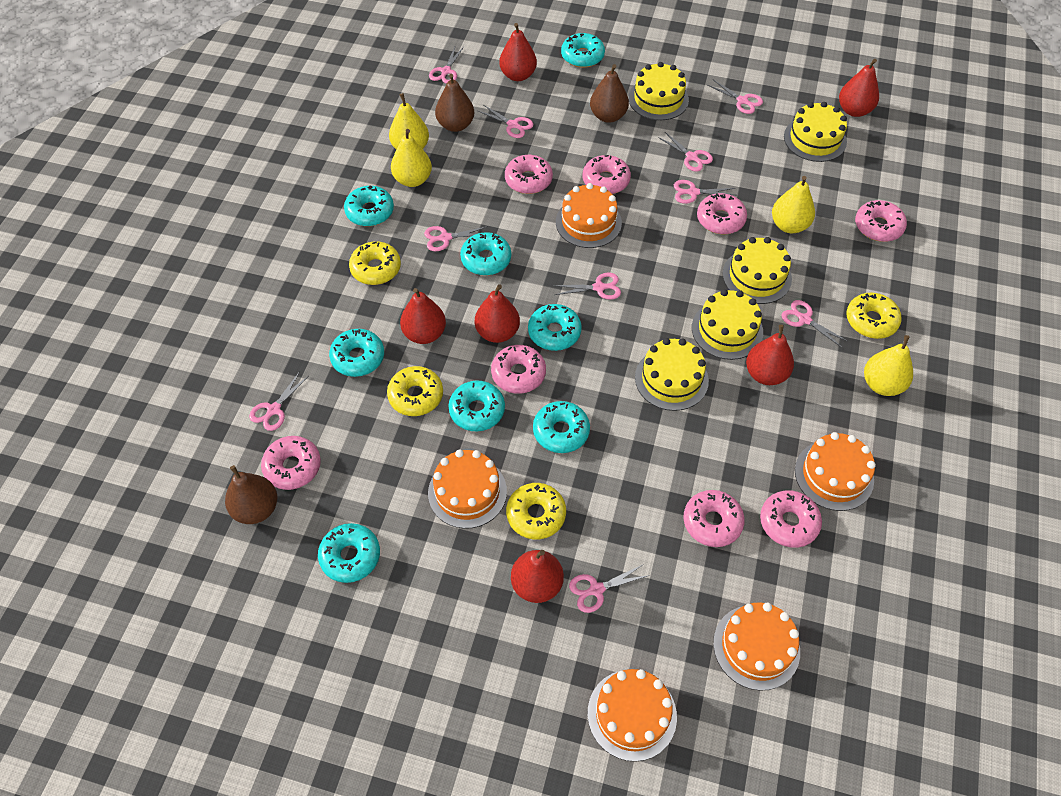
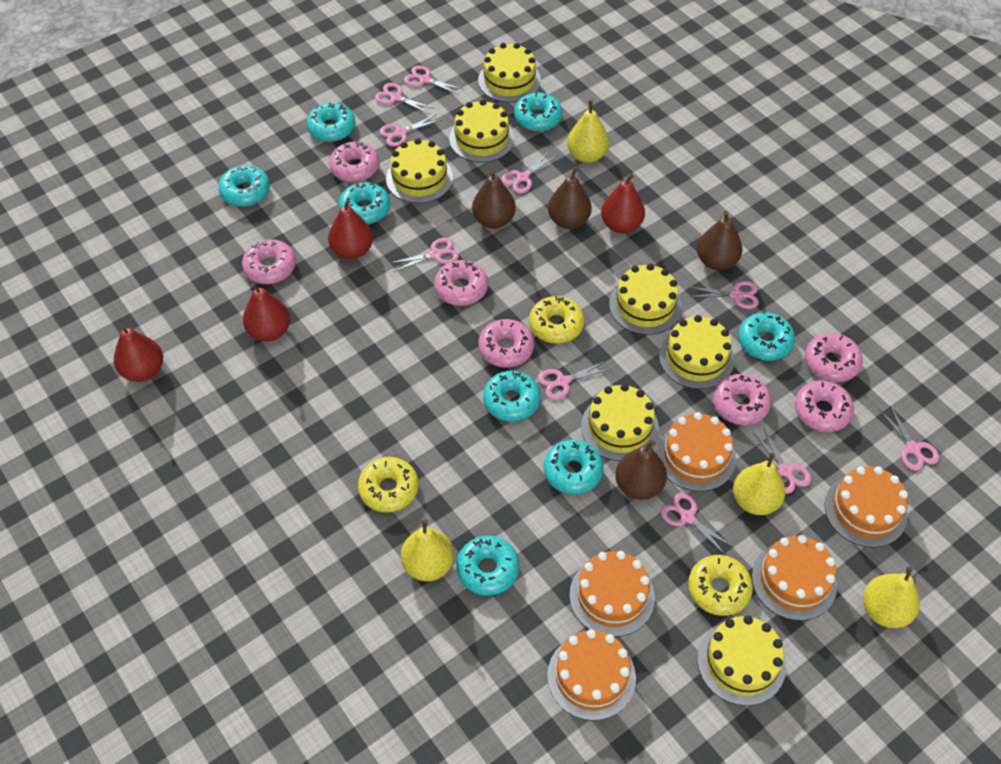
brown pear: 3 -> 4
pink donut: 8 -> 7
red pear: 6 -> 4
yellow cake: 5 -> 7
yellow donut: 4 -> 3

